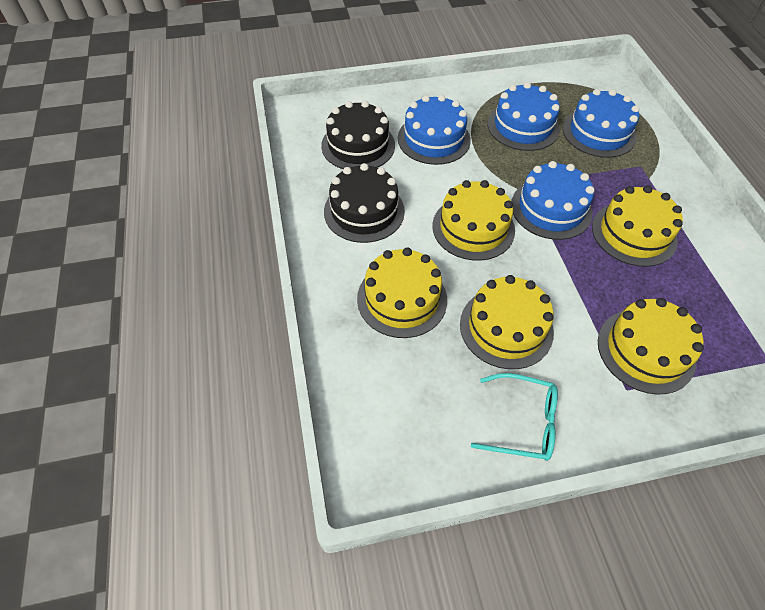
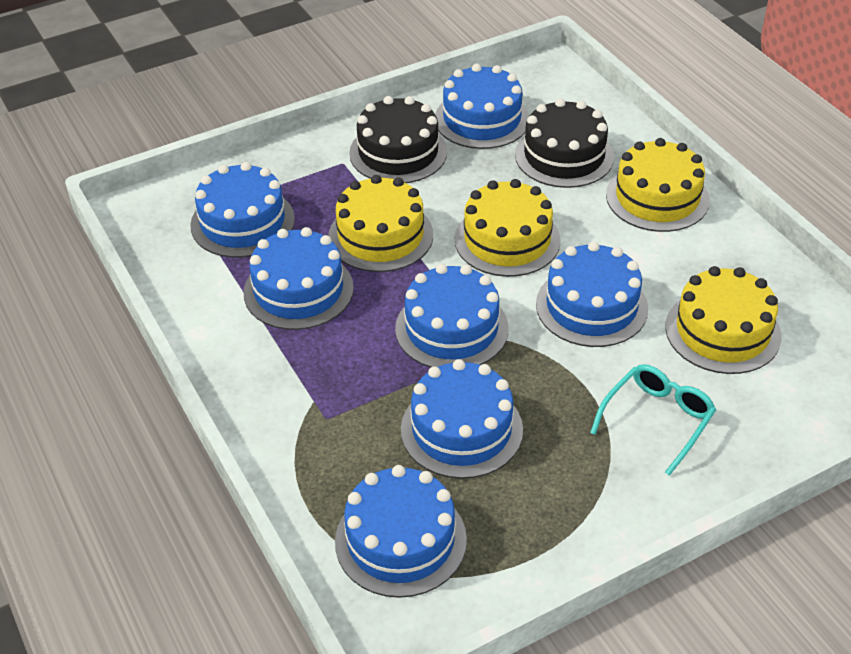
blue cake: 4 -> 7
yellow cake: 5 -> 4

